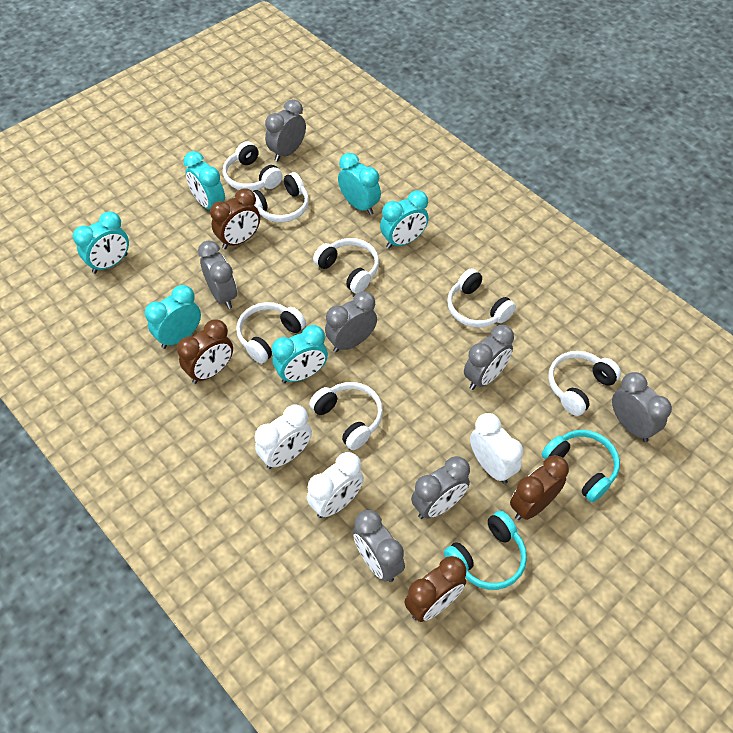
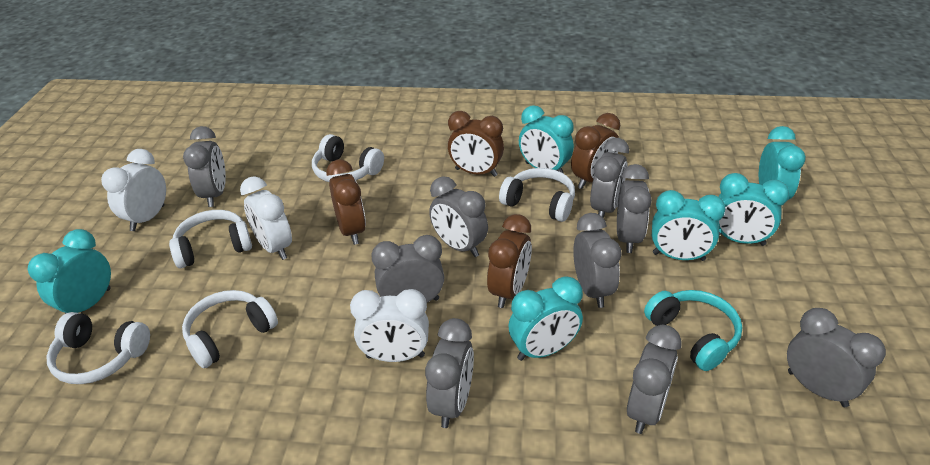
grey clock: 7 -> 9
turquoise headphones: 2 -> 1
white headphones: 7 -> 5

